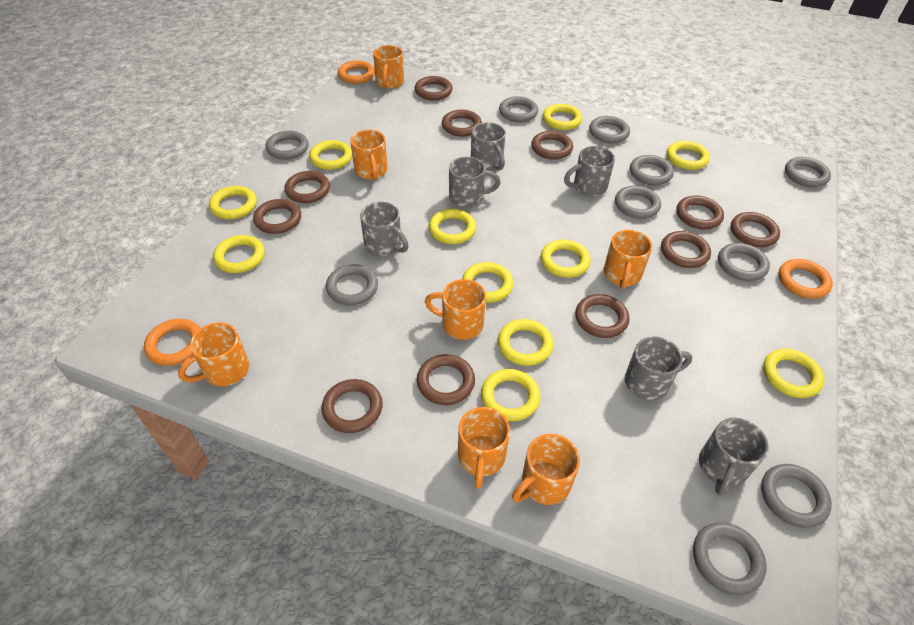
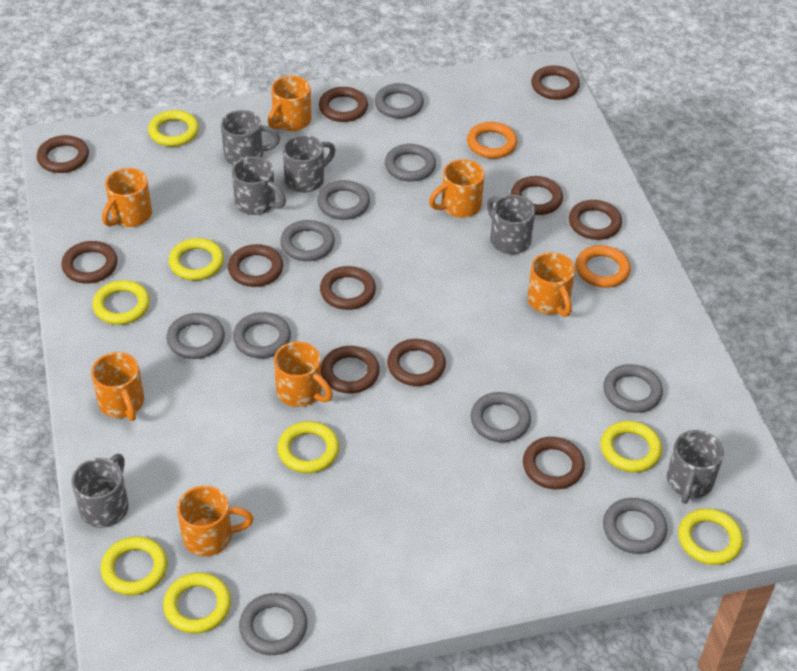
orange ring: 3 -> 2
yellow ring: 11 -> 8

